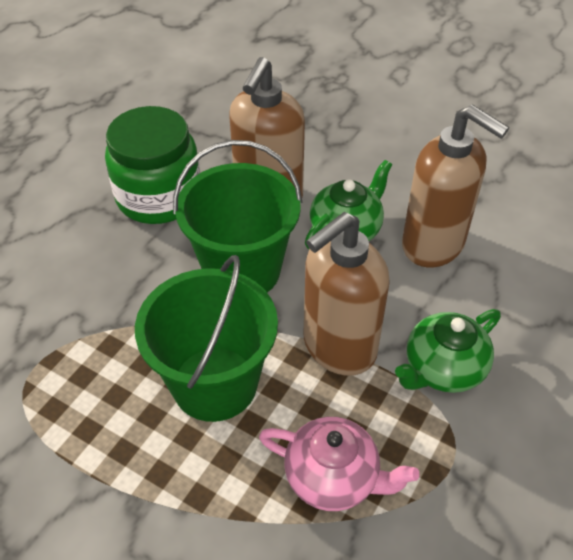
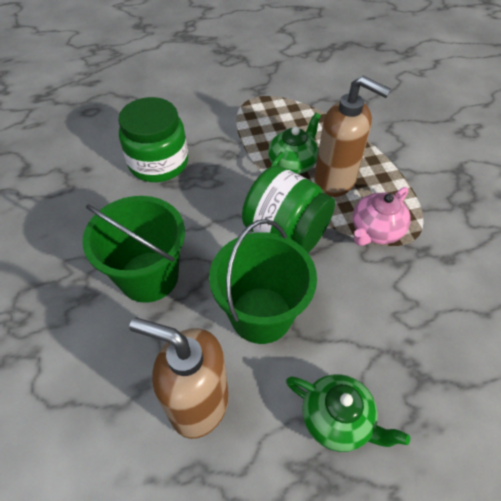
brown soap dispenser: 3 -> 2
green jar: 1 -> 2

